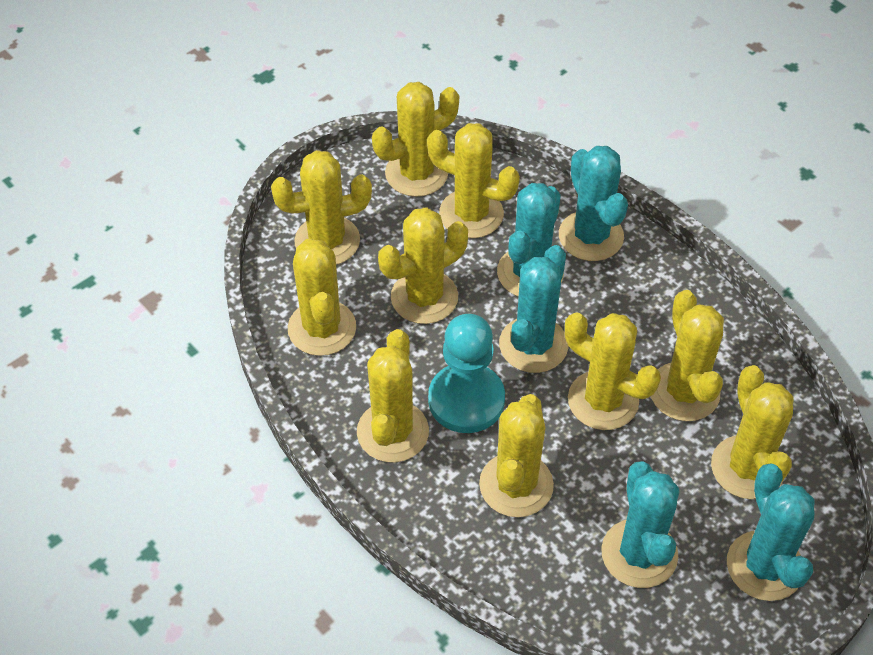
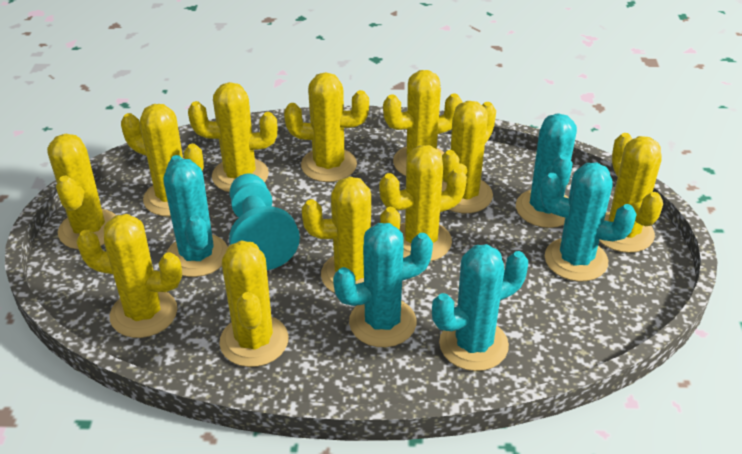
yellow cactus: 10 -> 11

